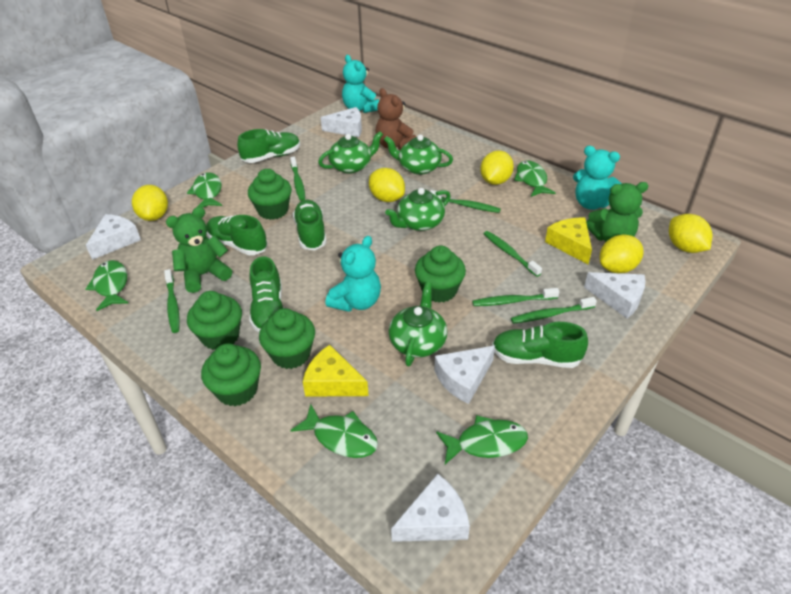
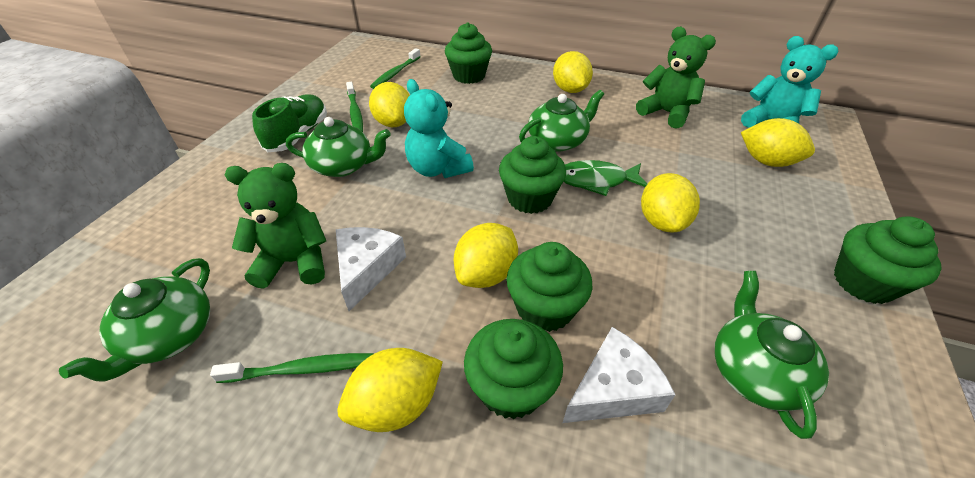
brown teddy bear: 1 -> 0
green fish: 5 -> 1
green shoe: 5 -> 1
green toothbrush: 6 -> 3
turquoise teddy bear: 3 -> 2
white cheese: 5 -> 2
yellow cheese: 2 -> 0
yellow lemon: 5 -> 6

